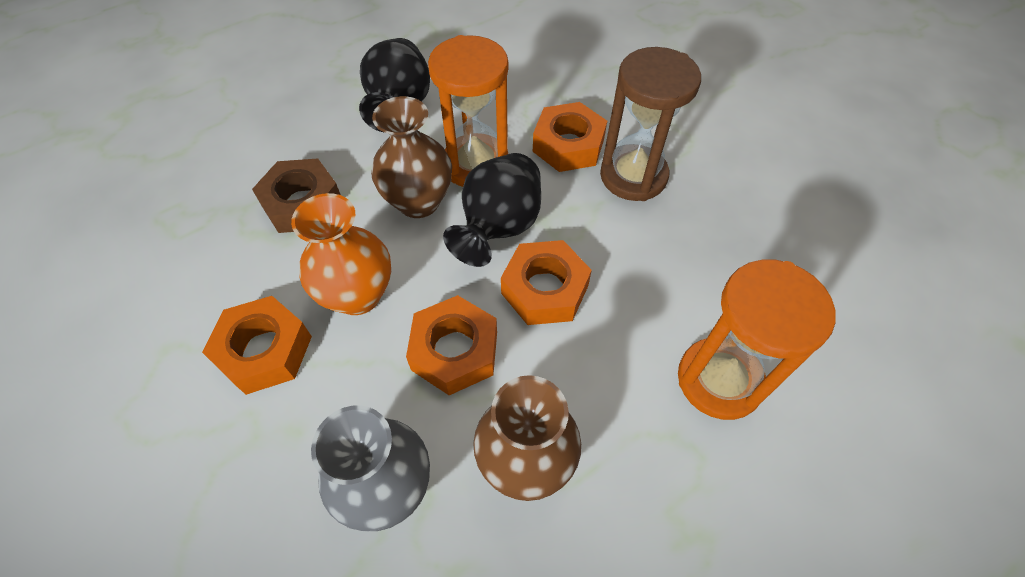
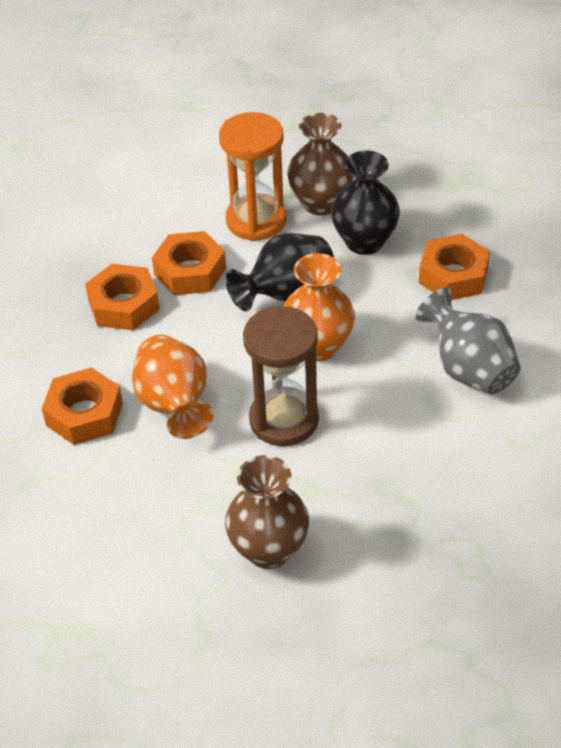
brown nut: 1 -> 0
orange hourglass: 2 -> 1
orange vase: 1 -> 2

